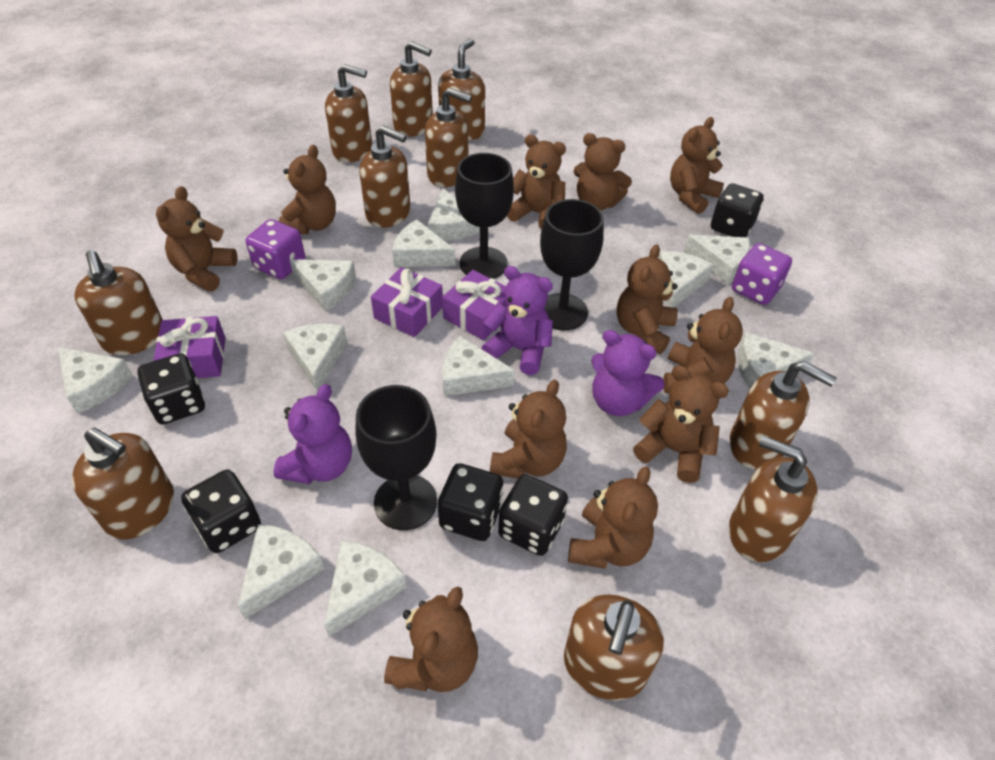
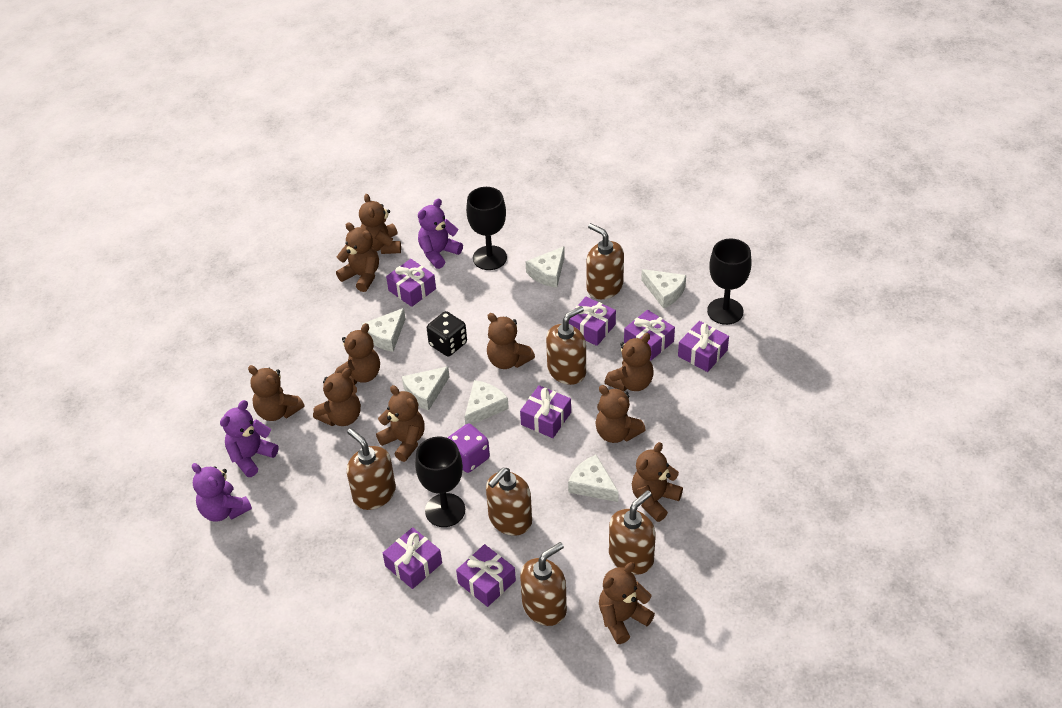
black dice: 5 -> 1
brown soap dispenser: 10 -> 6
purple dice: 2 -> 1
purple gift: 3 -> 7
white cheese: 11 -> 6

